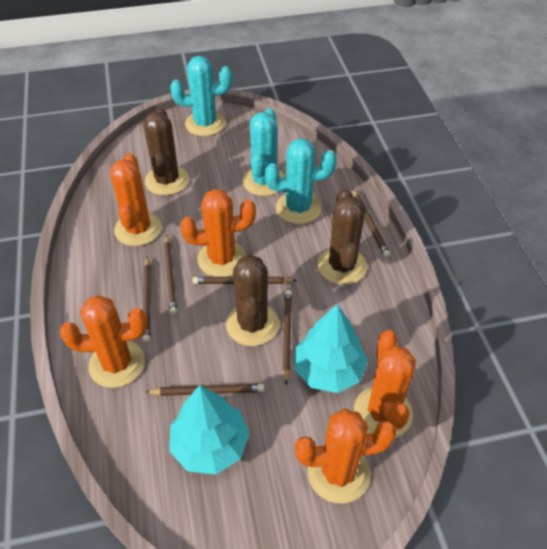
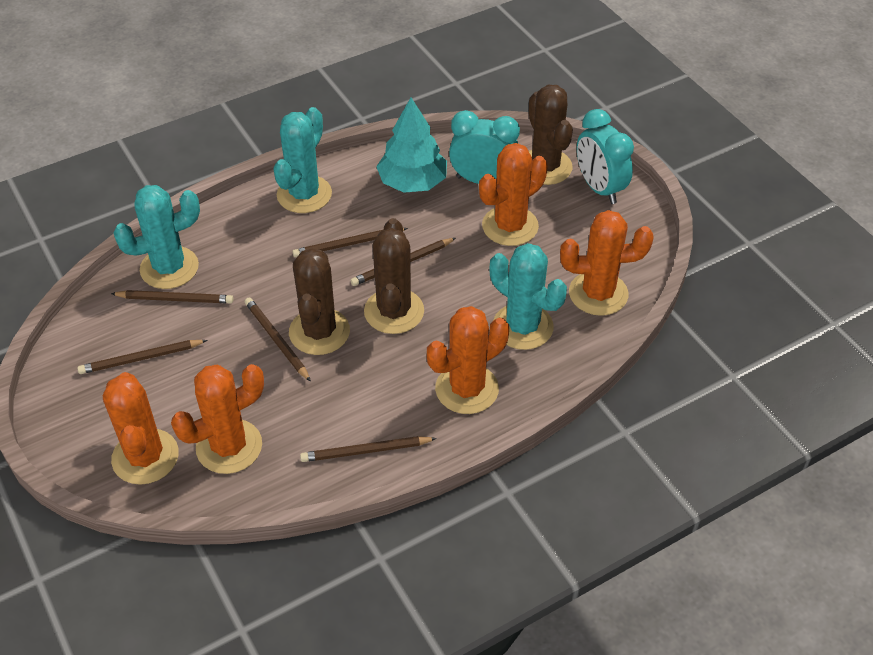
turquoise clock: 0 -> 2
turquoise tree: 2 -> 1

